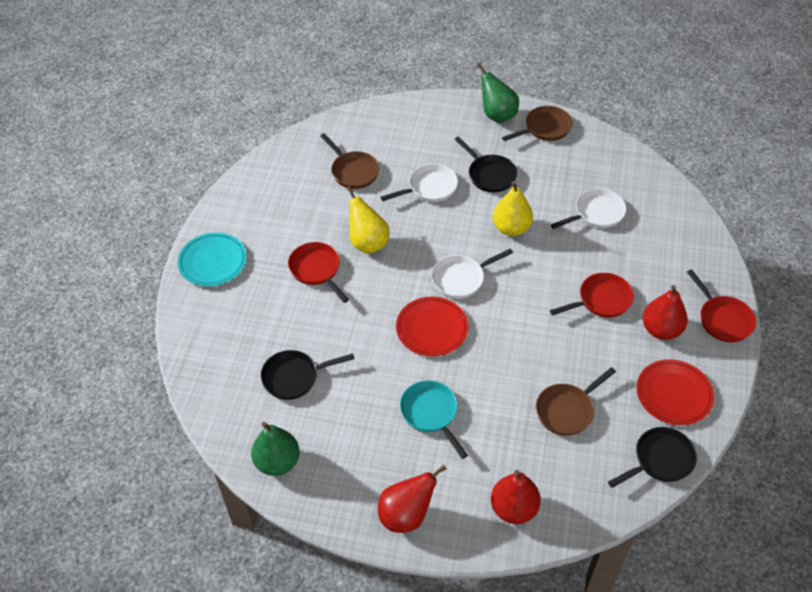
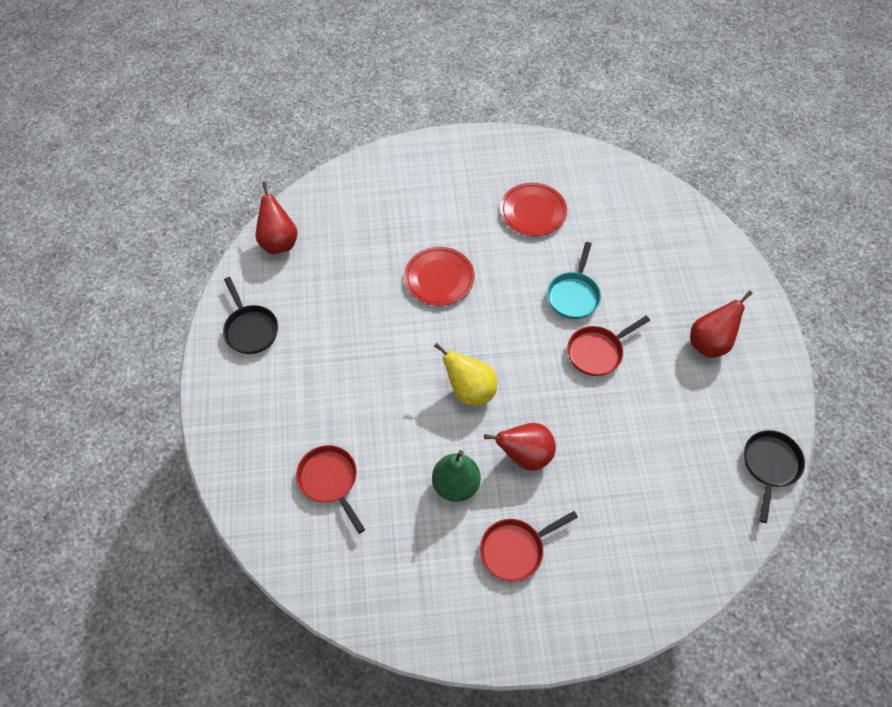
black pan: 3 -> 2
brown pan: 3 -> 0
green pear: 2 -> 1
turquoise plate: 1 -> 0
white pan: 3 -> 0
yellow pear: 2 -> 1

